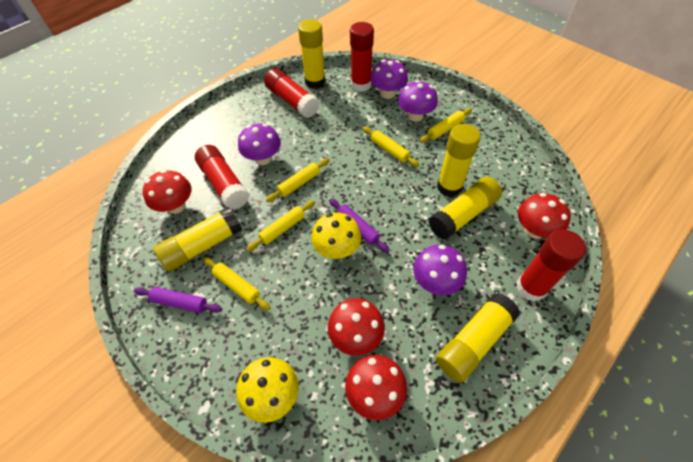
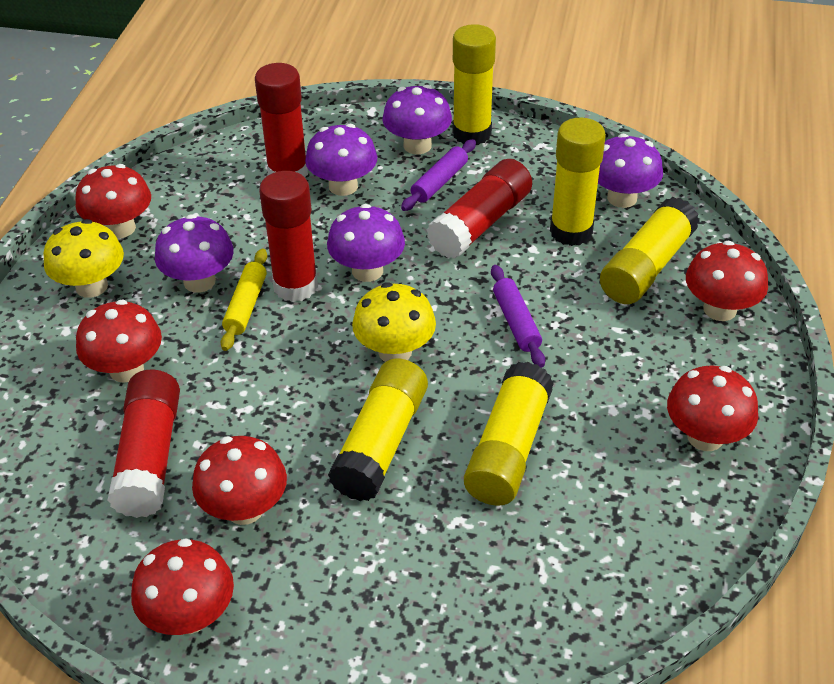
purple mushroom: 4 -> 5
red mushroom: 4 -> 6
yellow rolling pin: 5 -> 1

